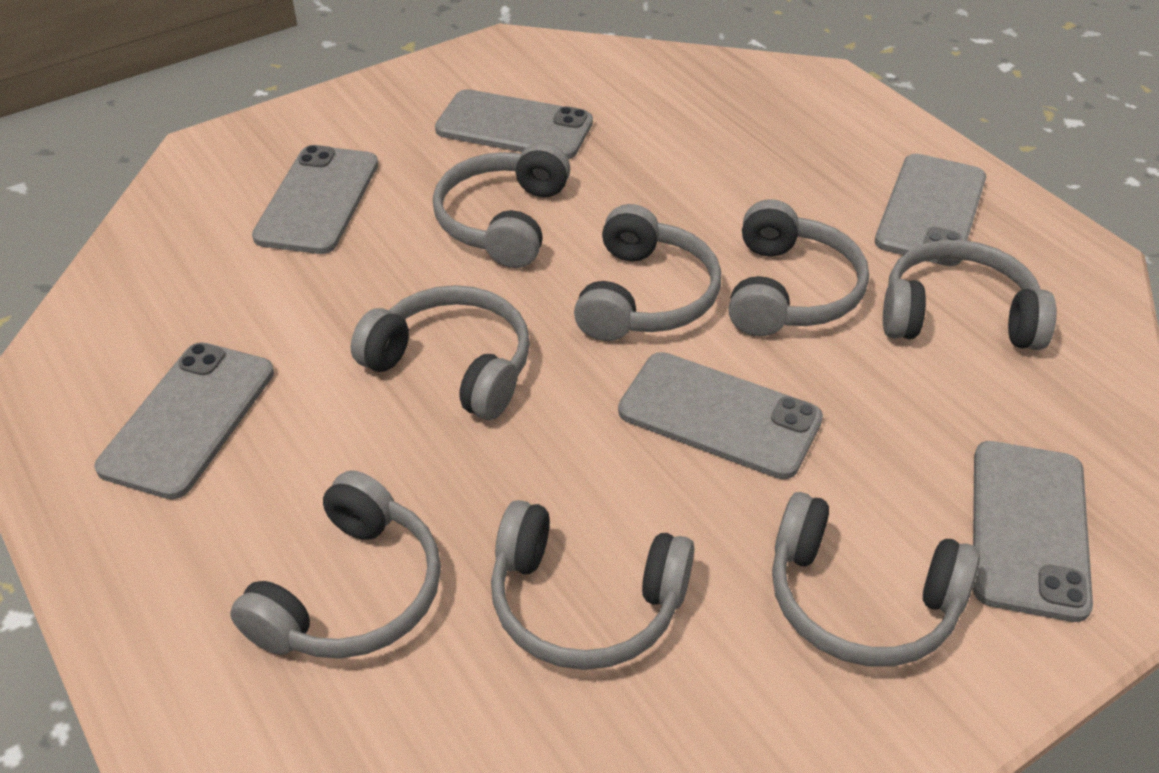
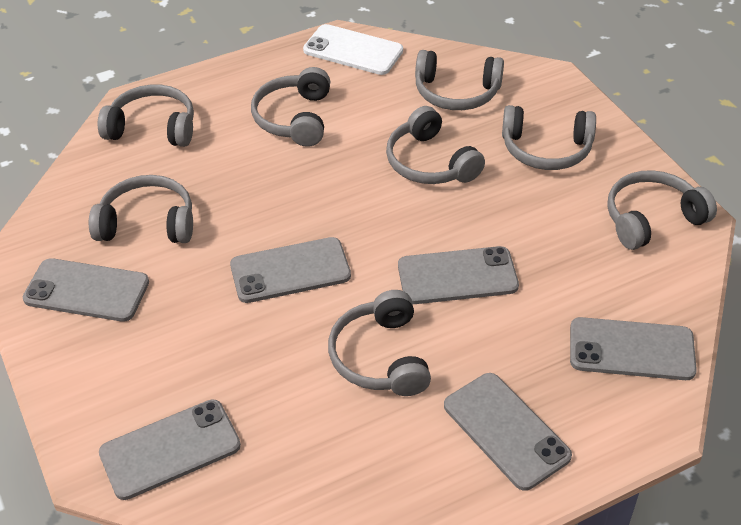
white phone: 0 -> 1

